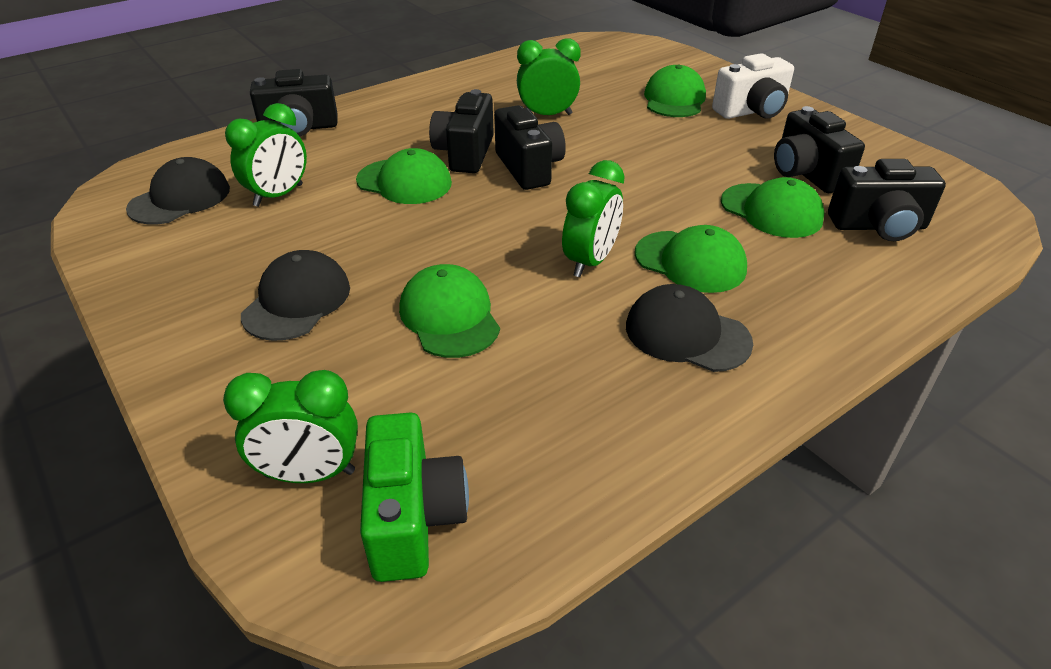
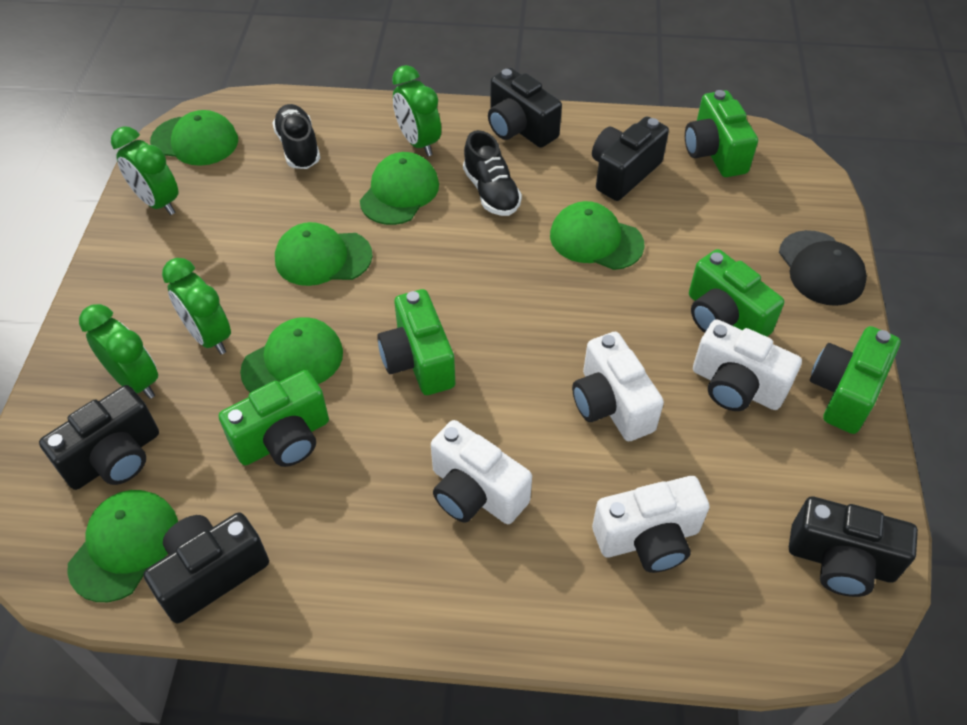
black cap: 3 -> 1
black shoe: 0 -> 2
green camera: 1 -> 5
green cap: 5 -> 6
white camera: 1 -> 4

